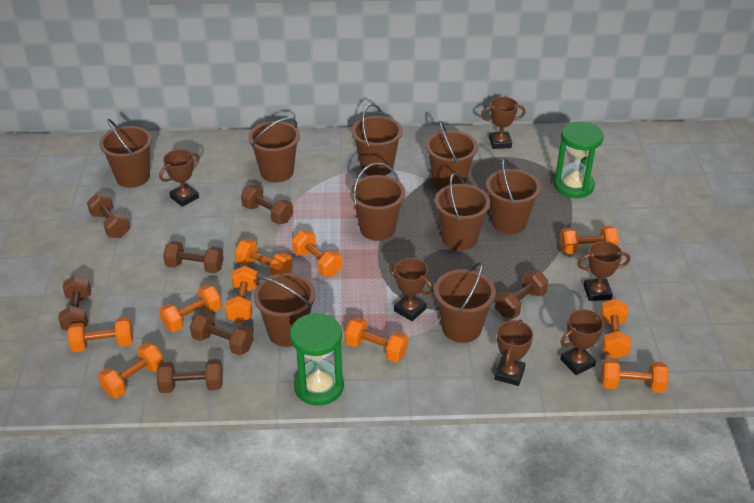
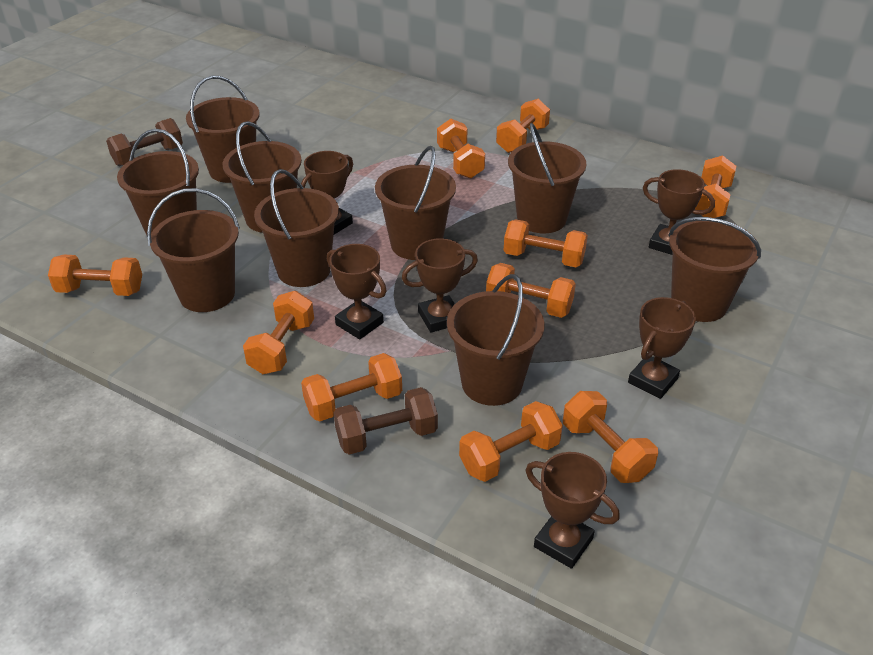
brown dumbbell: 7 -> 2
green hourglass: 2 -> 0

